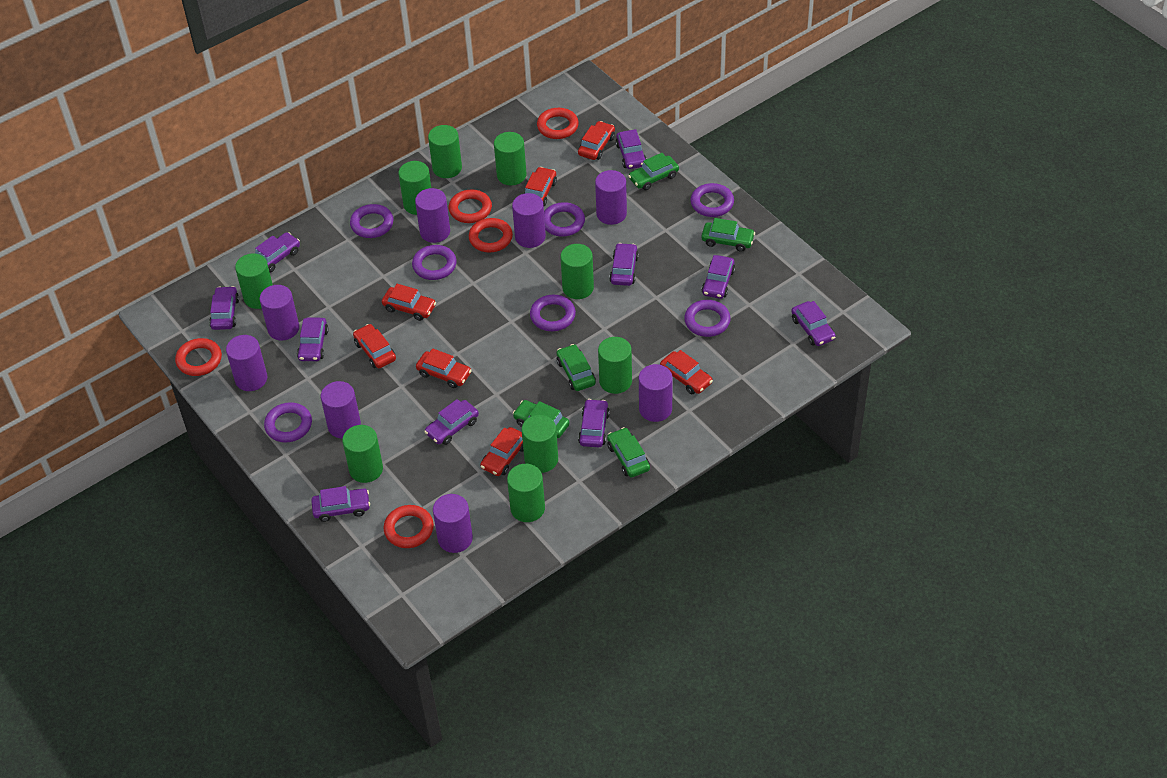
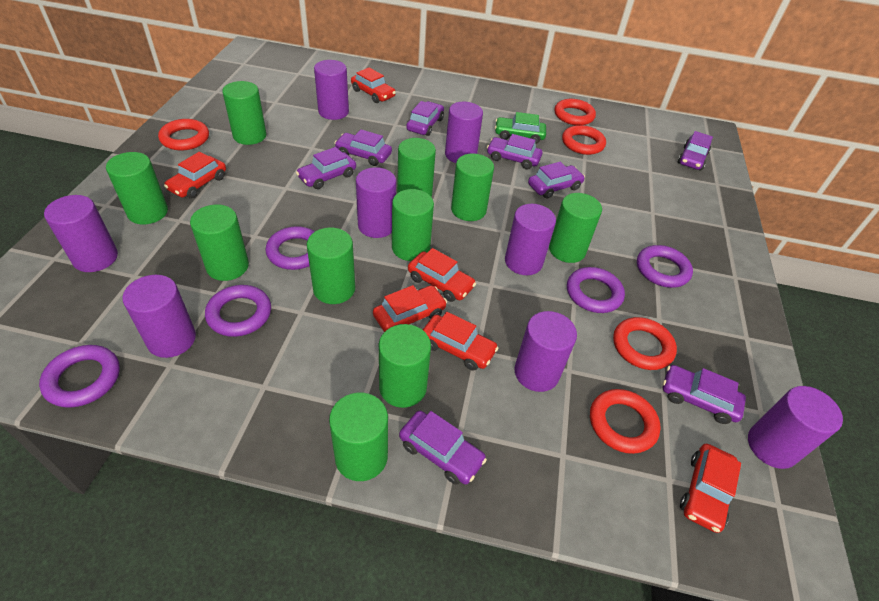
green car: 5 -> 1
green cylinder: 9 -> 10
purple car: 10 -> 8
purple ring: 7 -> 5
red car: 7 -> 6

